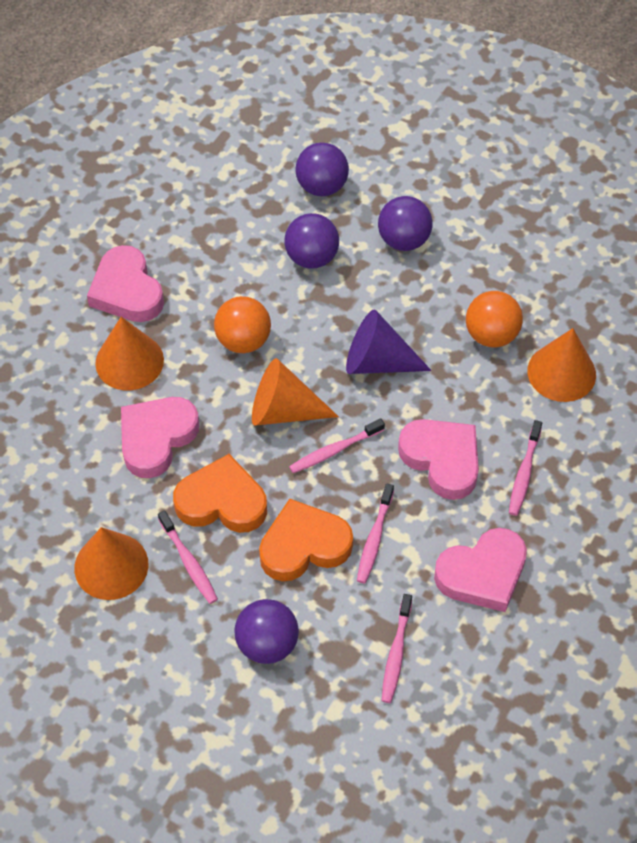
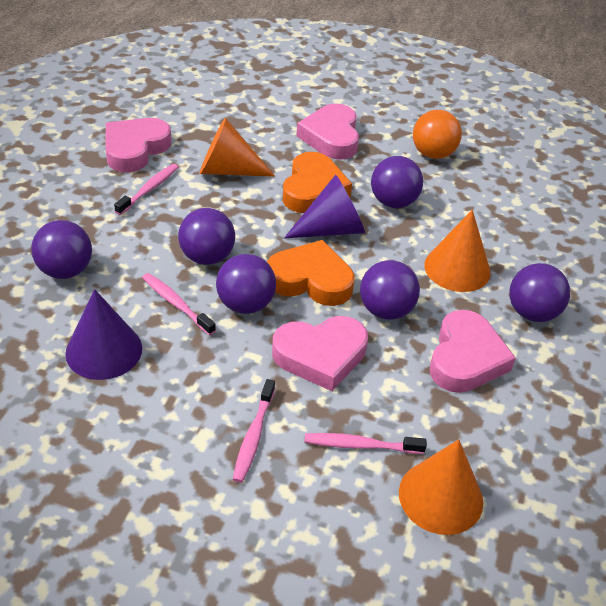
orange ball: 2 -> 1
orange cone: 4 -> 3
pink toothbrush: 5 -> 4
purple ball: 4 -> 6
purple cone: 1 -> 2

